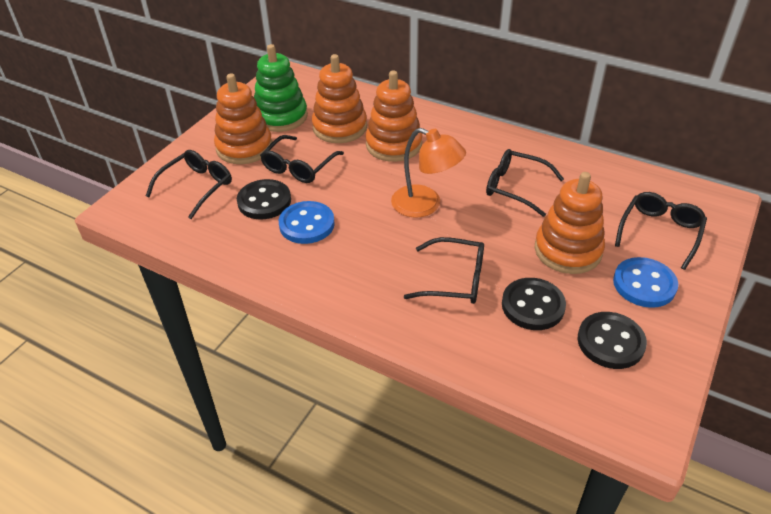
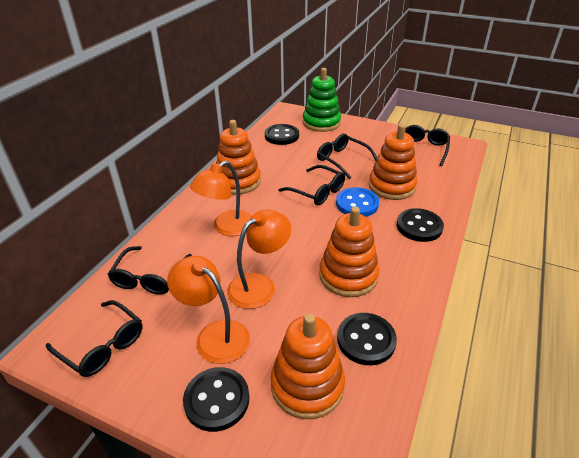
black button: 3 -> 4
blue button: 2 -> 1
orange lamp: 1 -> 3

